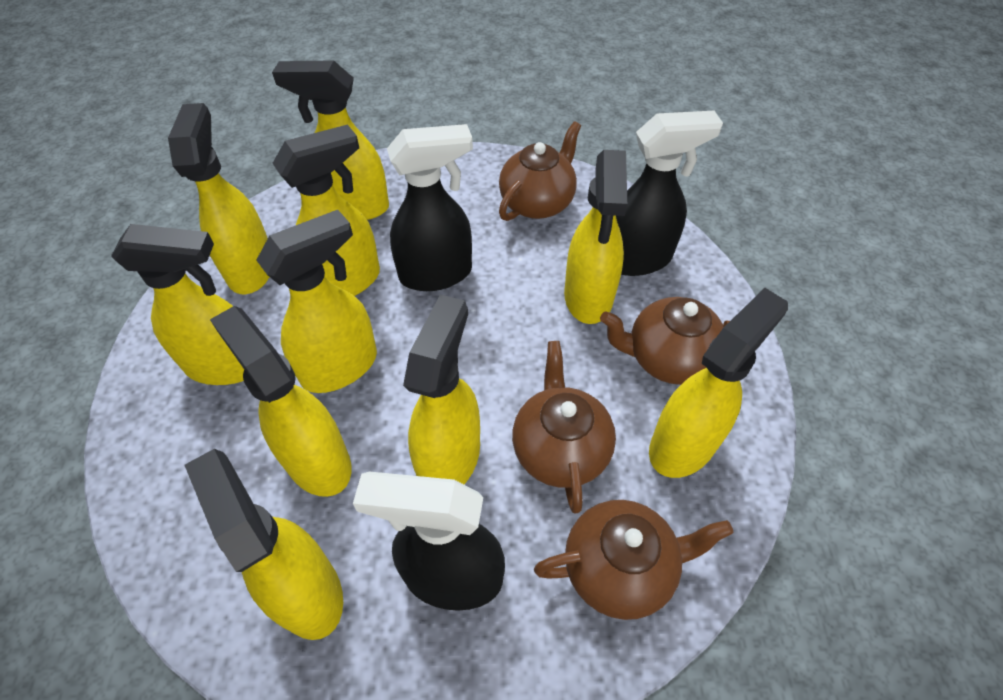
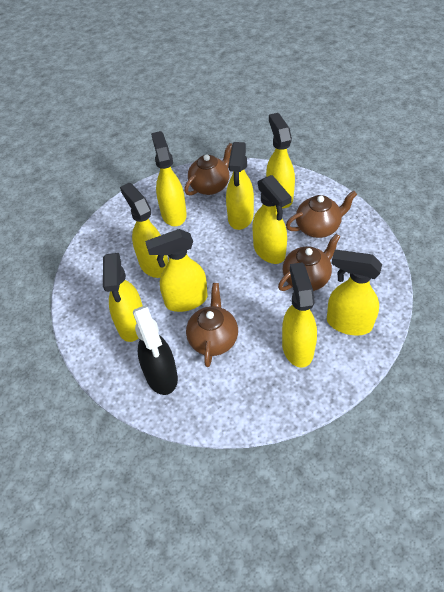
black spray bottle: 3 -> 1
yellow spray bottle: 10 -> 9

